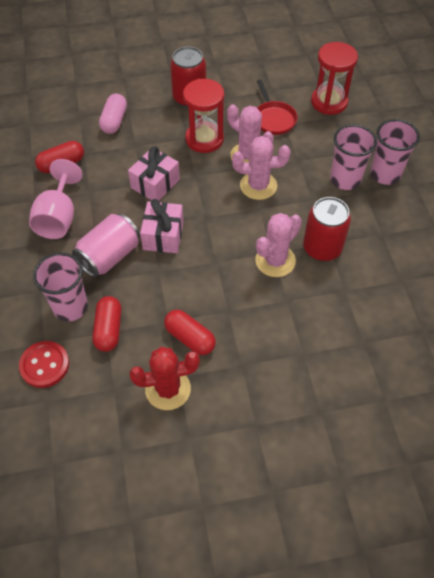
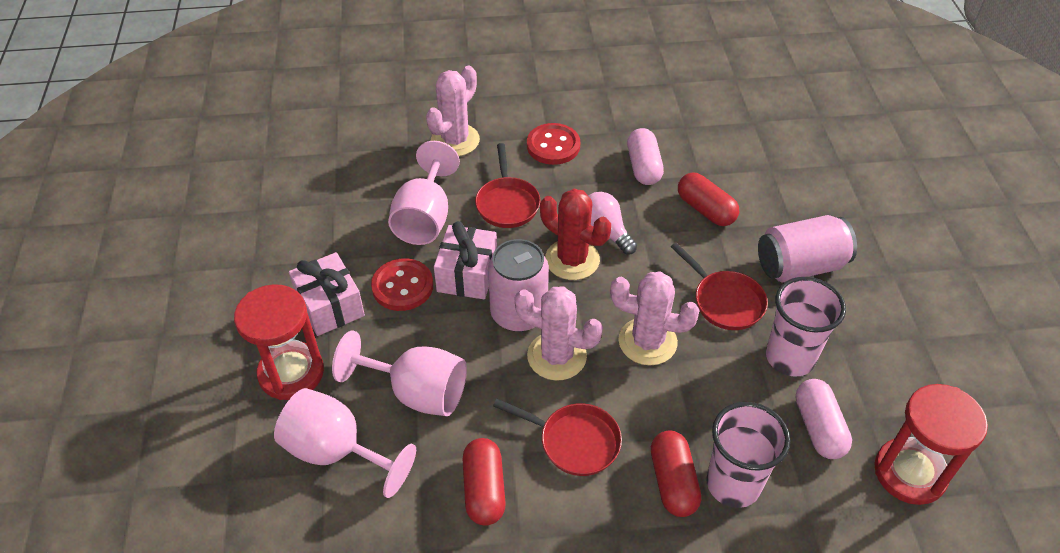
pink can: 1 -> 2
pink capsule: 1 -> 2
pink cup: 3 -> 2
pink goblet: 1 -> 3
pink light bulb: 0 -> 1
red button: 1 -> 2
red can: 2 -> 0
red pan: 1 -> 3

